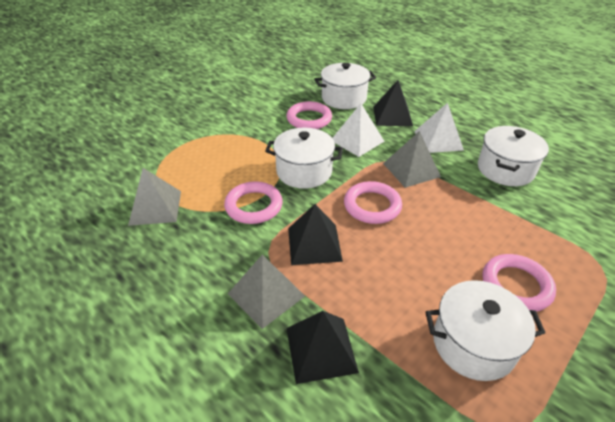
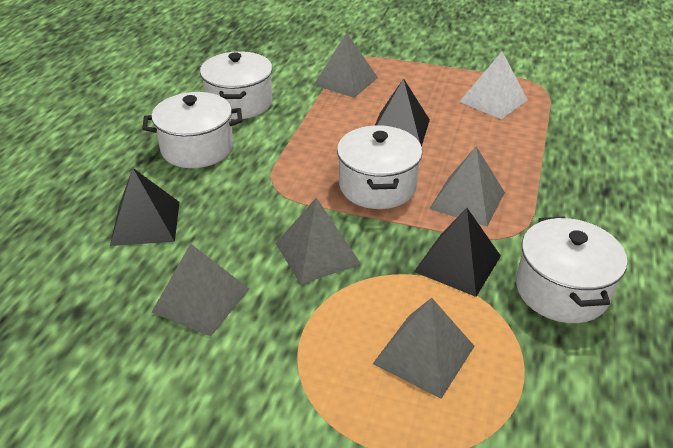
grey pyramid: 3 -> 5
pink ring: 4 -> 0
white pyramid: 2 -> 1

